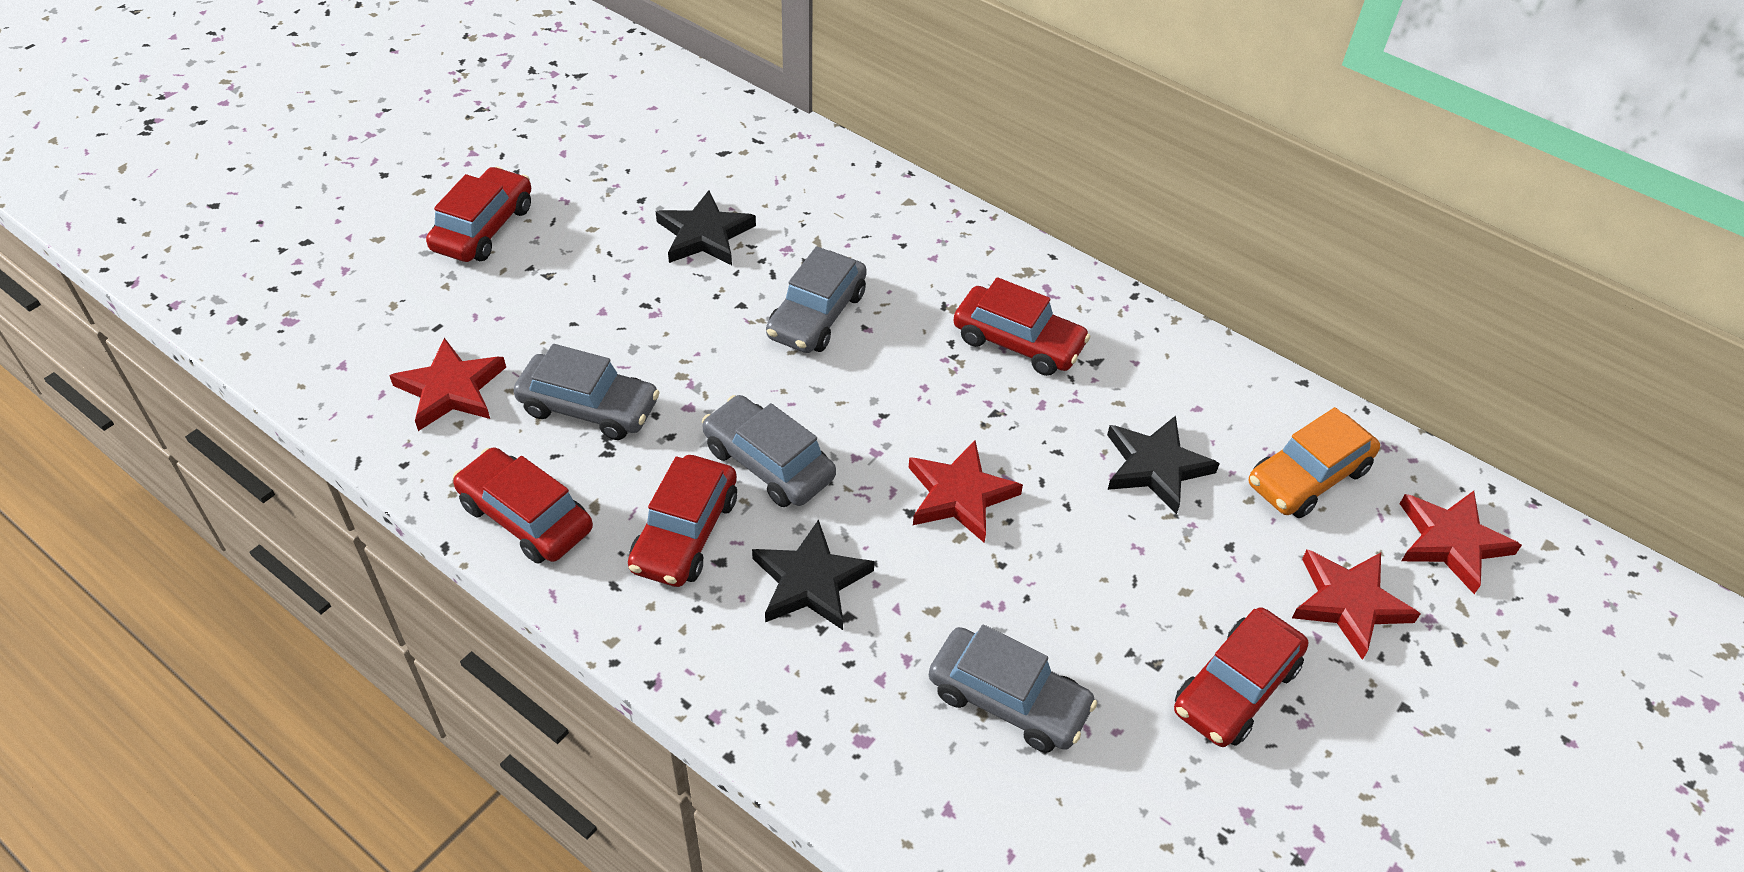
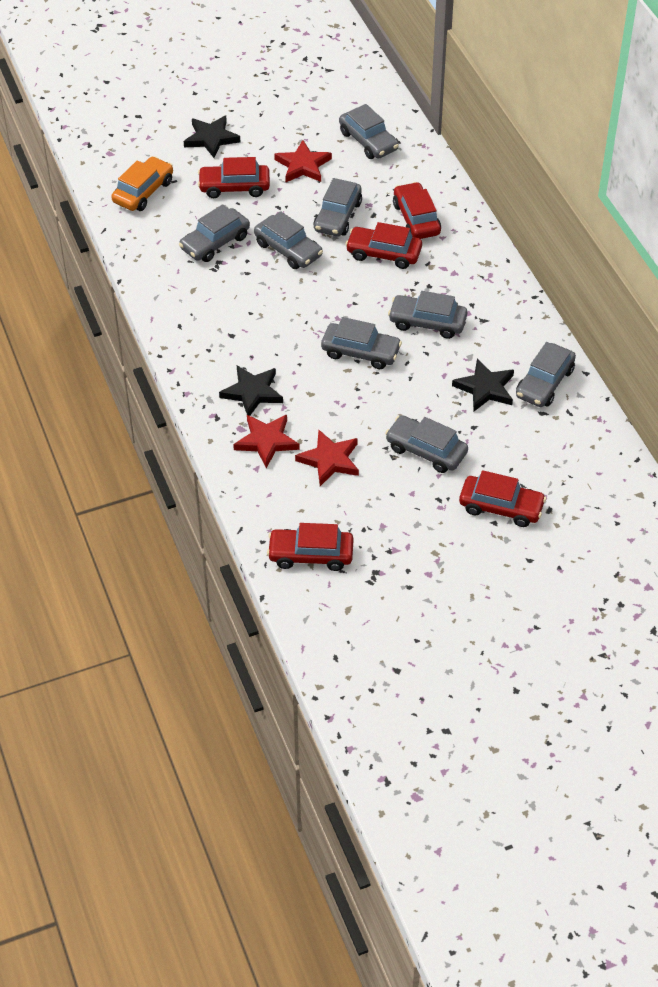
grey car: 4 -> 8
red star: 4 -> 3

